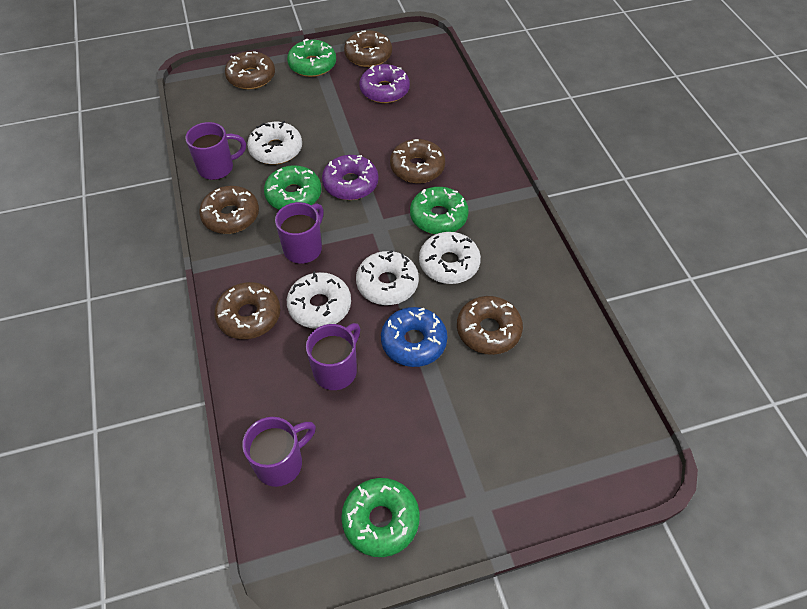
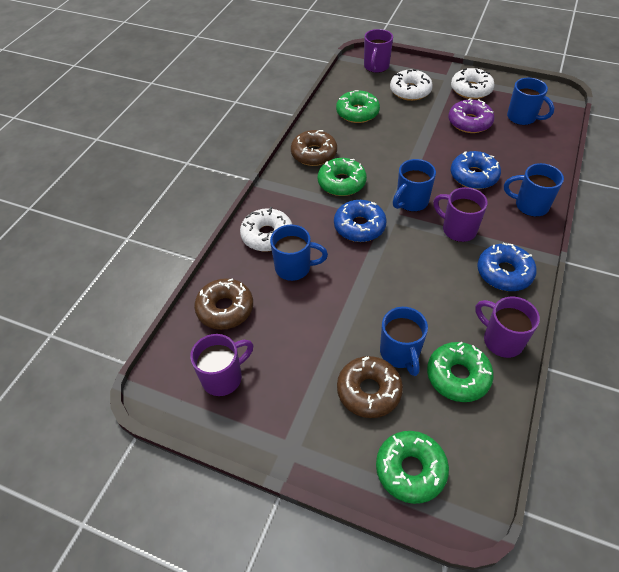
blue donut: 1 -> 3
blue mug: 0 -> 5
brown donut: 6 -> 3
purple donut: 2 -> 1
white donut: 4 -> 3

